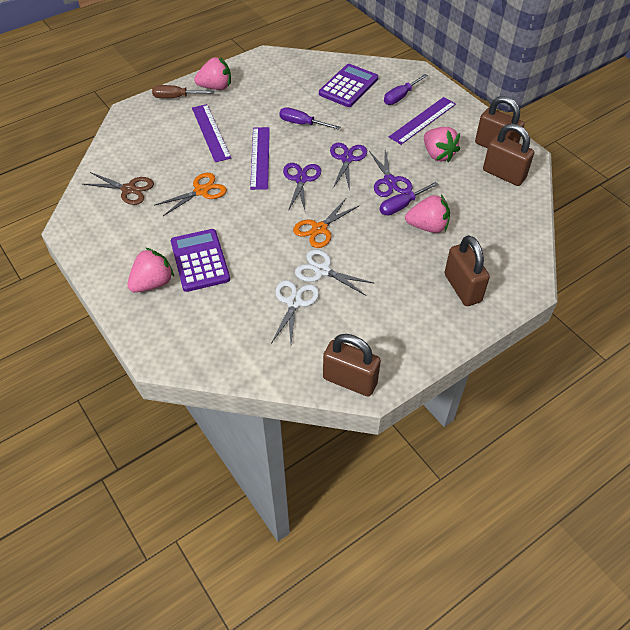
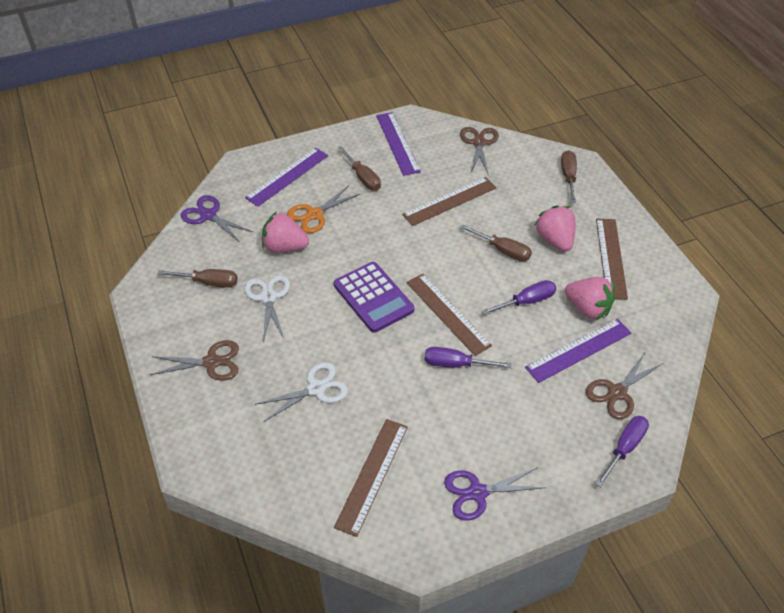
brown padlock: 4 -> 0
brown ruler: 0 -> 4
brown scissors: 1 -> 3
brown screwdriver: 1 -> 4
orange scissors: 2 -> 1
pink strawberry: 4 -> 3
purple calculator: 2 -> 1
purple scissors: 3 -> 2

